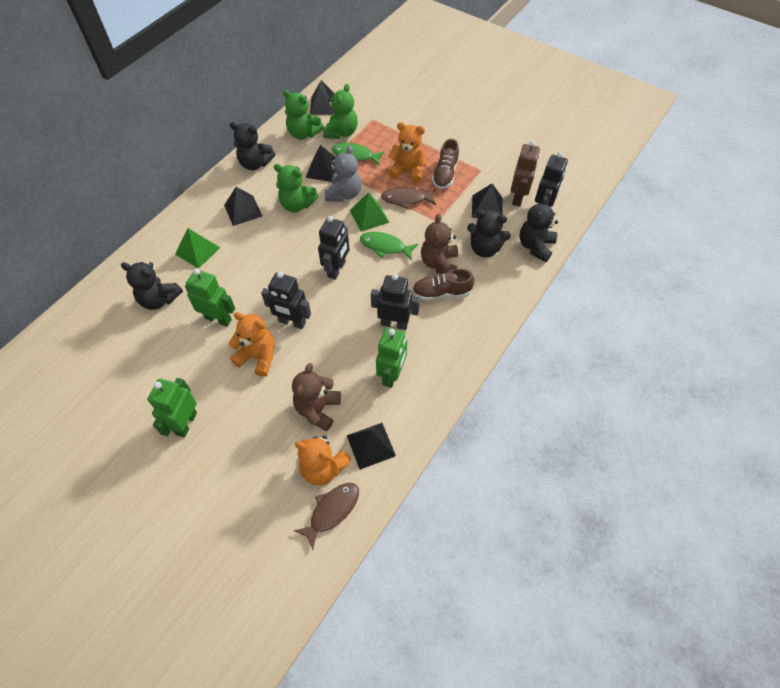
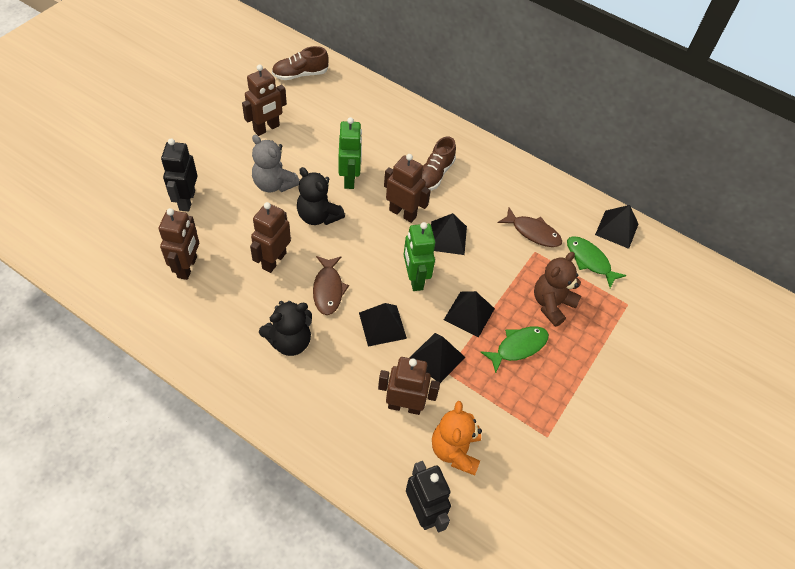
black robot: 4 -> 2
black teddy bear: 4 -> 2
brown robot: 1 -> 5
brown teddy bear: 2 -> 1
green pyramid: 2 -> 0
green robot: 3 -> 2
green teddy bear: 3 -> 0
orange teddy bear: 3 -> 1

